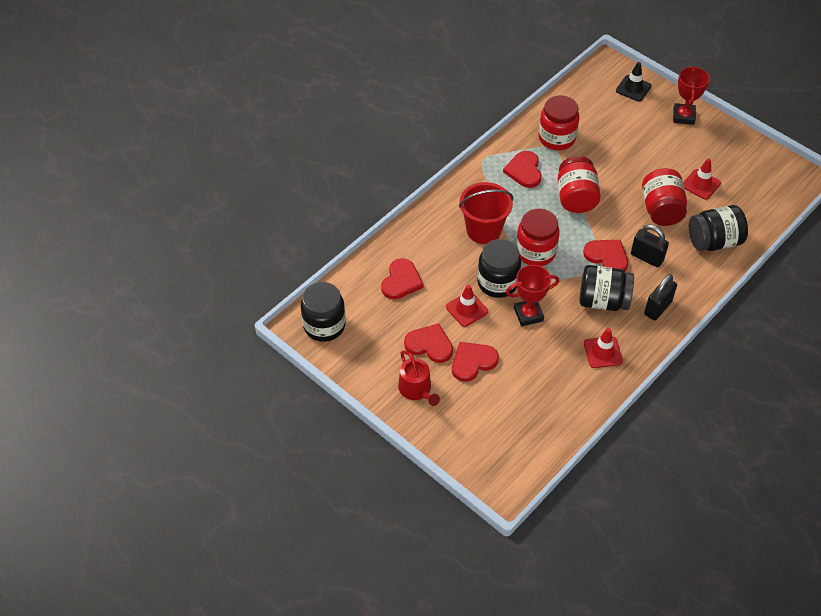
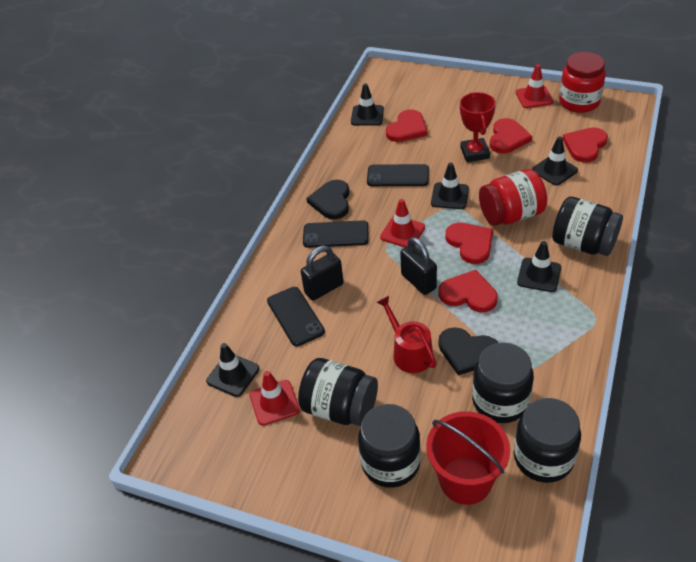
black heart: 0 -> 2
black jar: 4 -> 5
black phone: 0 -> 3
black traffic cone: 1 -> 5
red jar: 4 -> 2
red trophy: 2 -> 1

